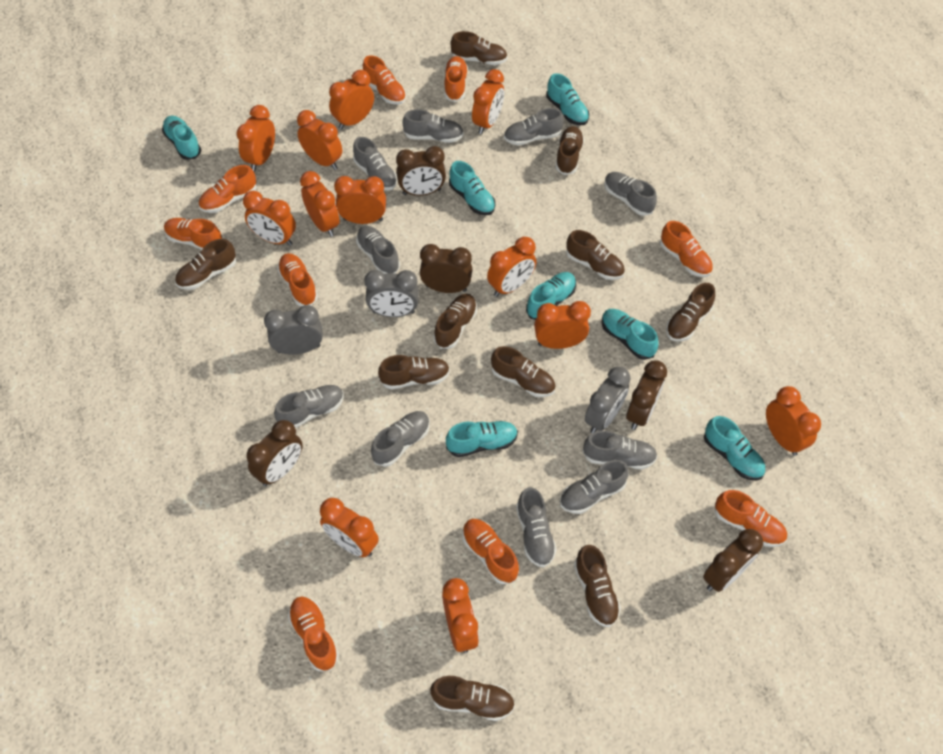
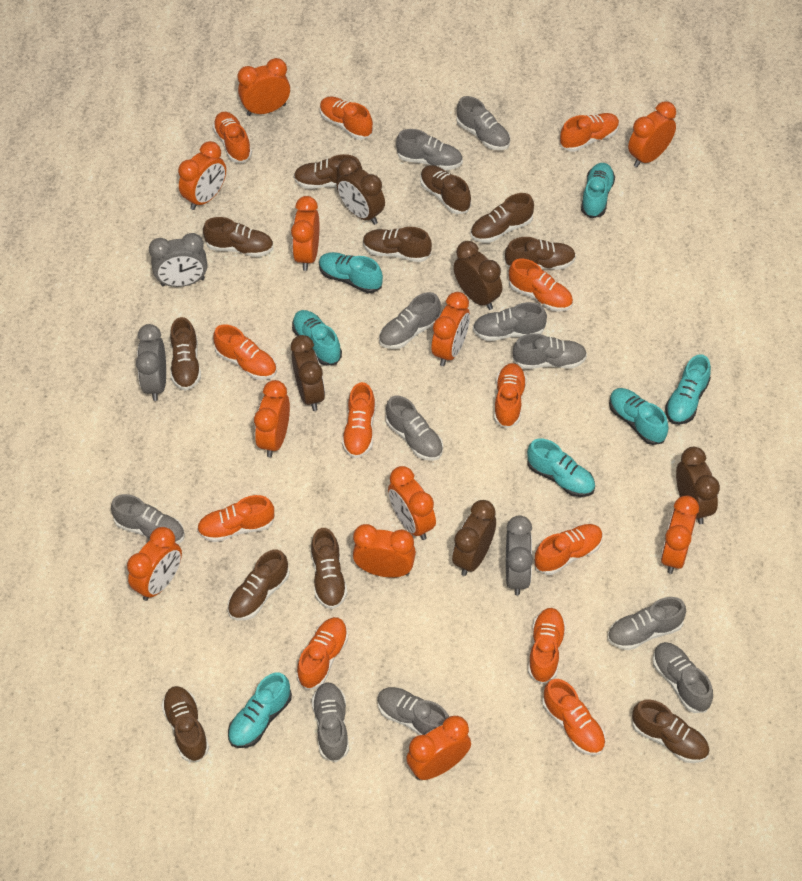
brown shoe: 10 -> 11
grey shoe: 10 -> 11
orange clock: 12 -> 11
orange shoe: 9 -> 12

